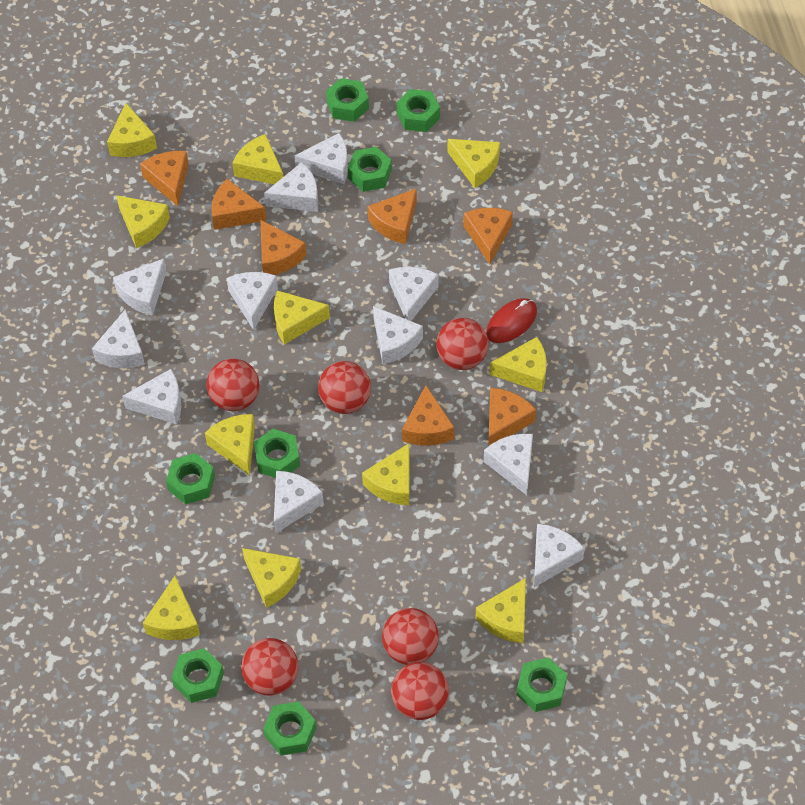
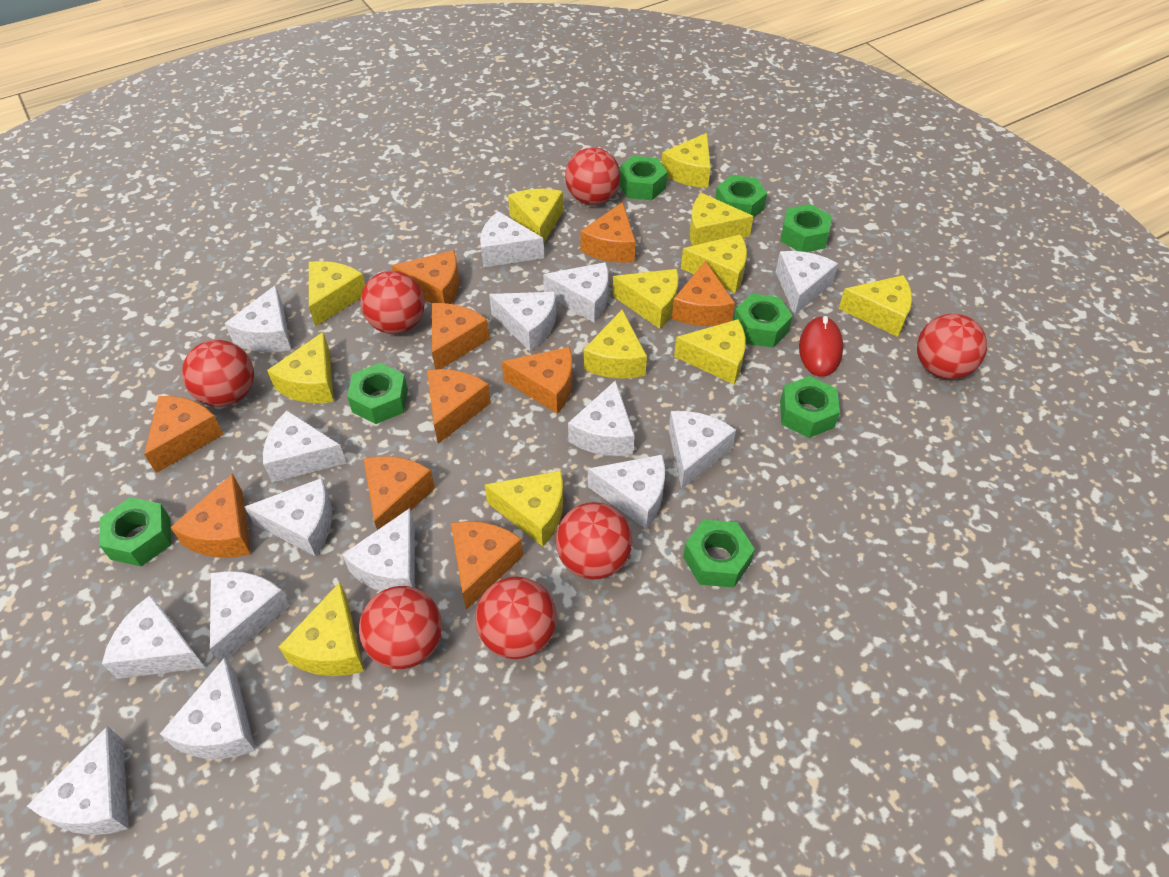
orange cheese: 7 -> 10
red ball: 6 -> 7
white cheese: 11 -> 15
yellow cheese: 11 -> 12

